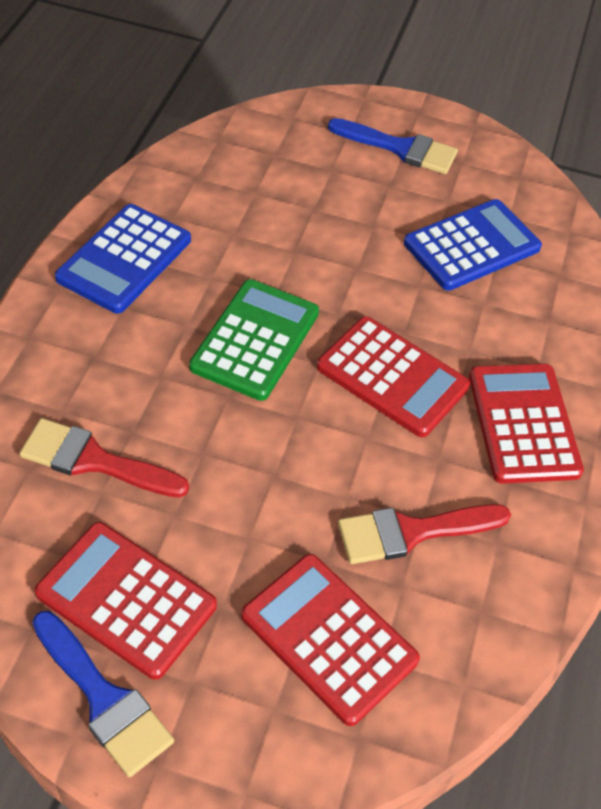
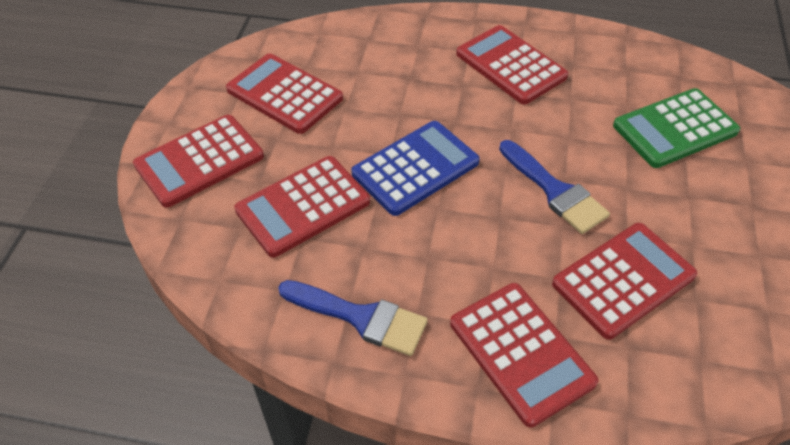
blue calculator: 2 -> 1
red brush: 2 -> 0
red calculator: 4 -> 6

